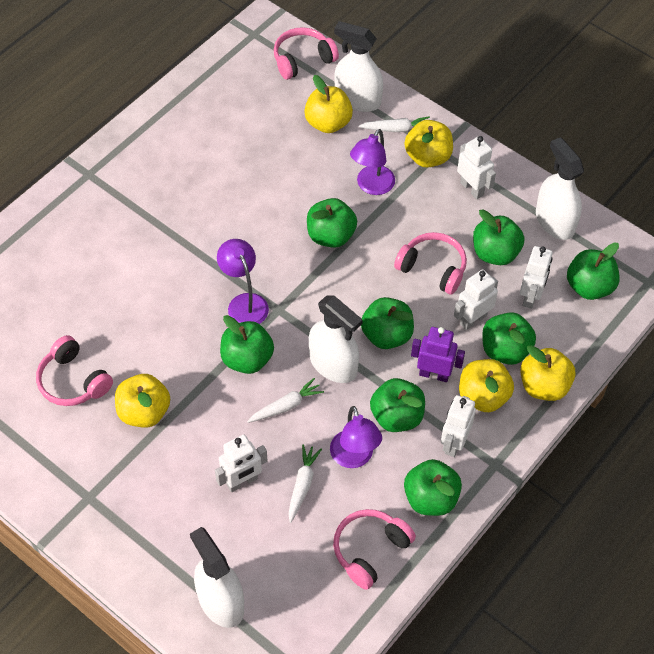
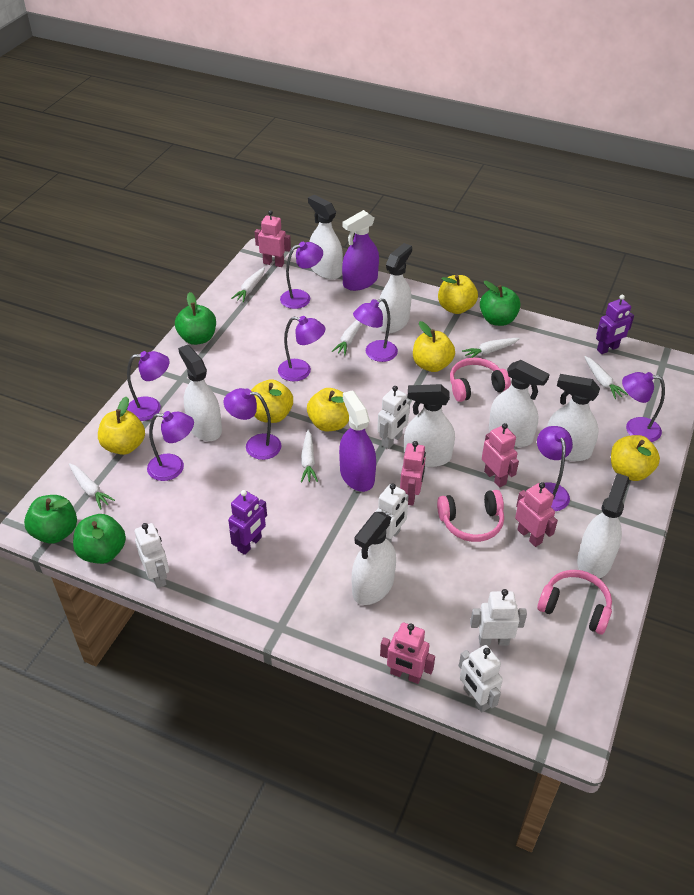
green apple: 8 -> 4
pink headphones: 4 -> 3
pink robot: 0 -> 5
purple lamp: 3 -> 8
purple robot: 1 -> 2
purple spray bottle: 0 -> 2
white carrot: 3 -> 6
white spray bottle: 4 -> 8
yellow apple: 5 -> 6

